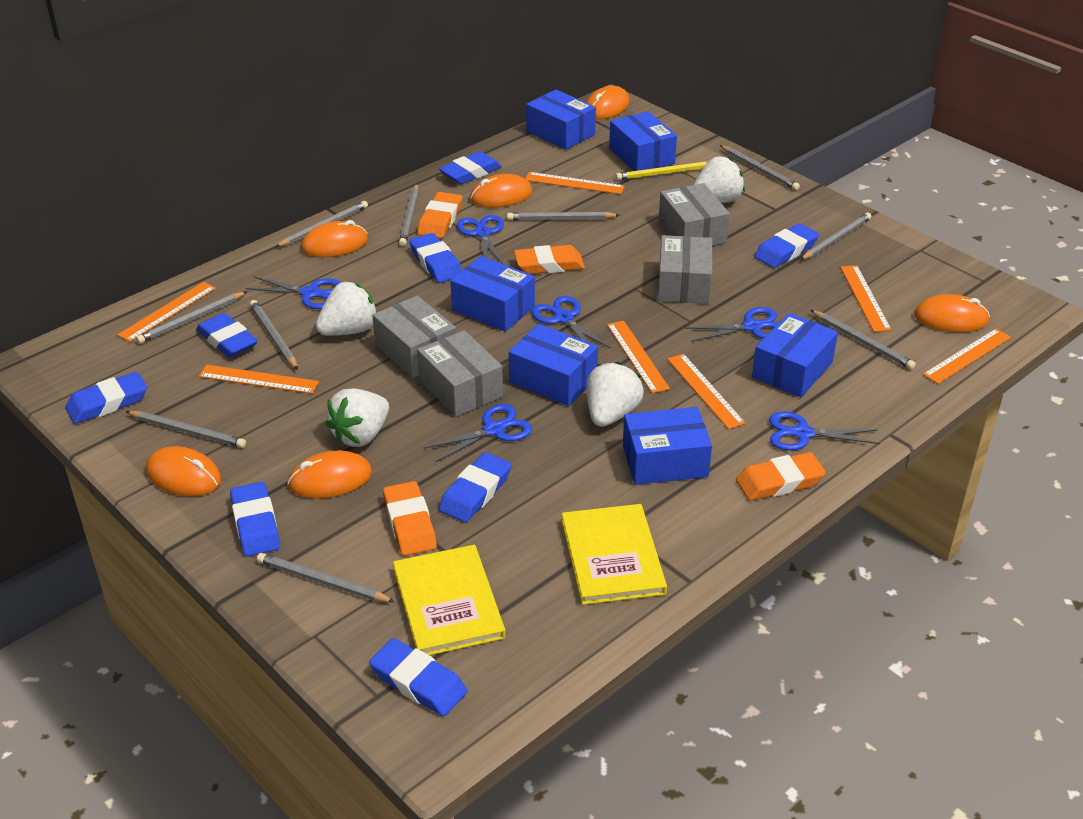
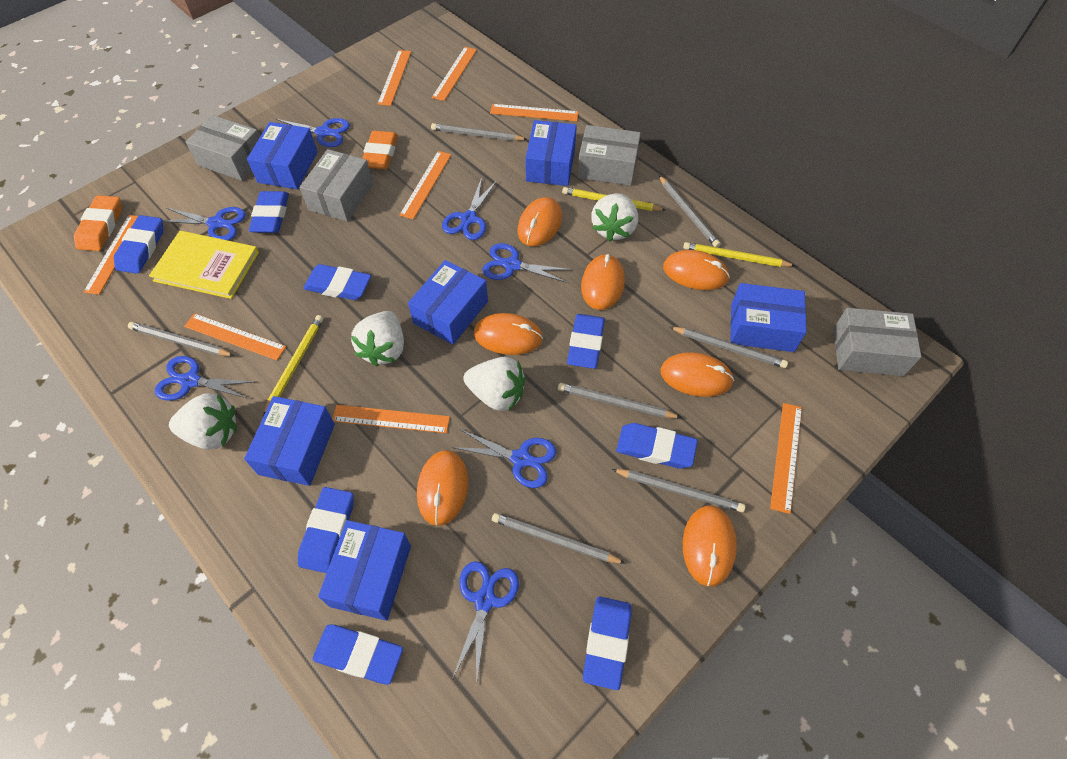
blue scissors: 6 -> 7
grey pencil: 10 -> 7
orange eraser: 4 -> 2
orange mouse: 6 -> 7
orange ruler: 7 -> 8
yellow book: 2 -> 1
yellow pencil: 1 -> 3

